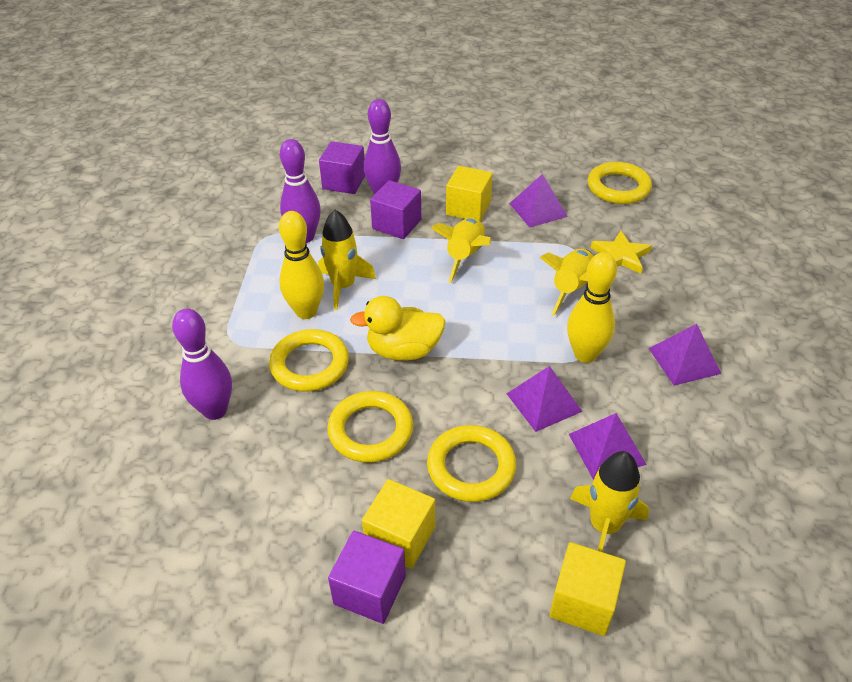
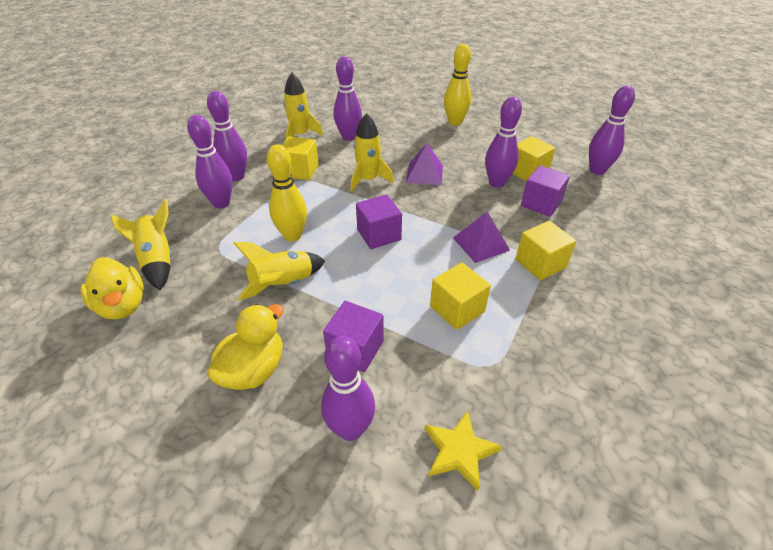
purple bowling pin: 3 -> 6
purple pyramid: 4 -> 2
yellow cube: 3 -> 4
yellow duck: 1 -> 2
yellow ring: 4 -> 0

